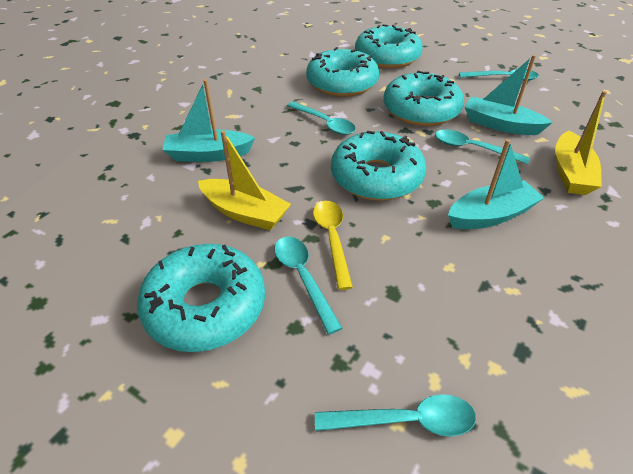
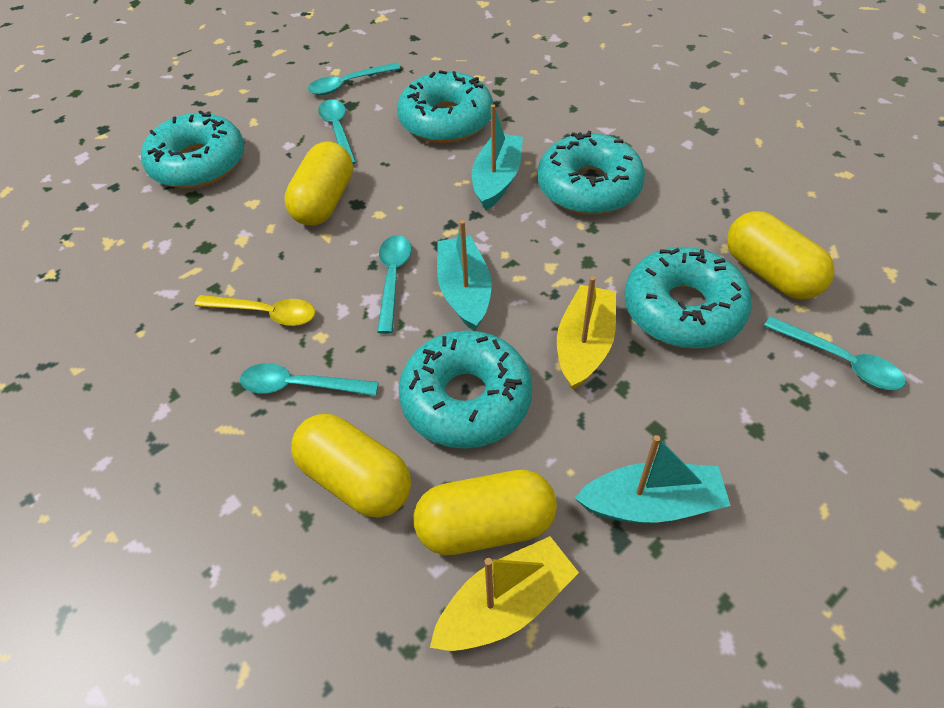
yellow capsule: 0 -> 4

